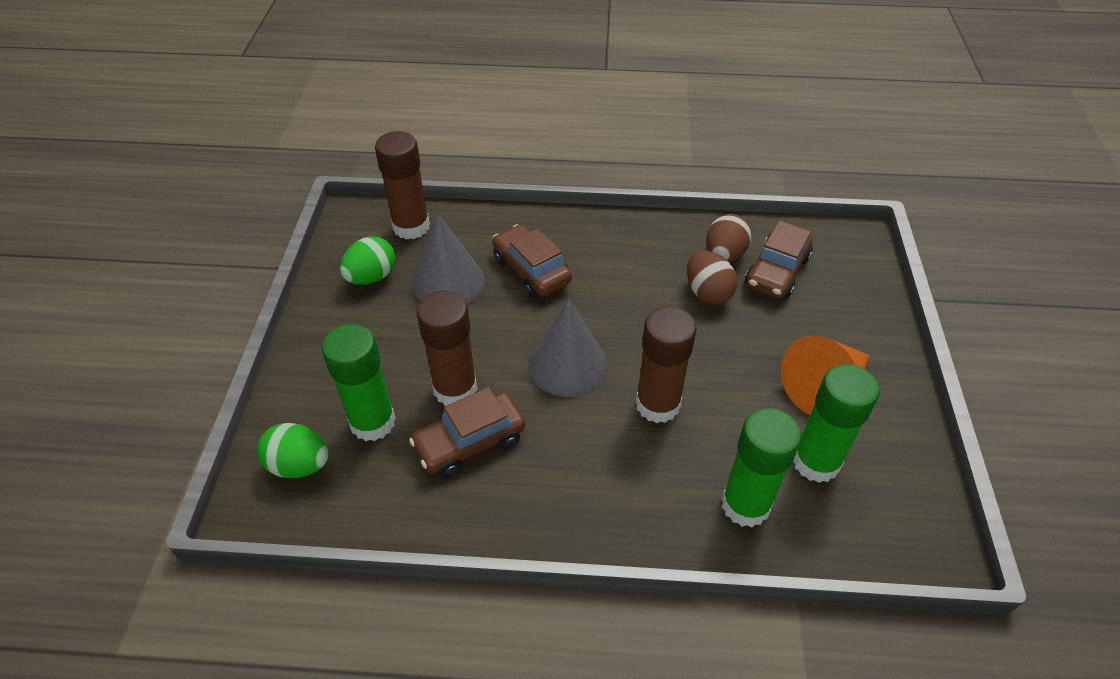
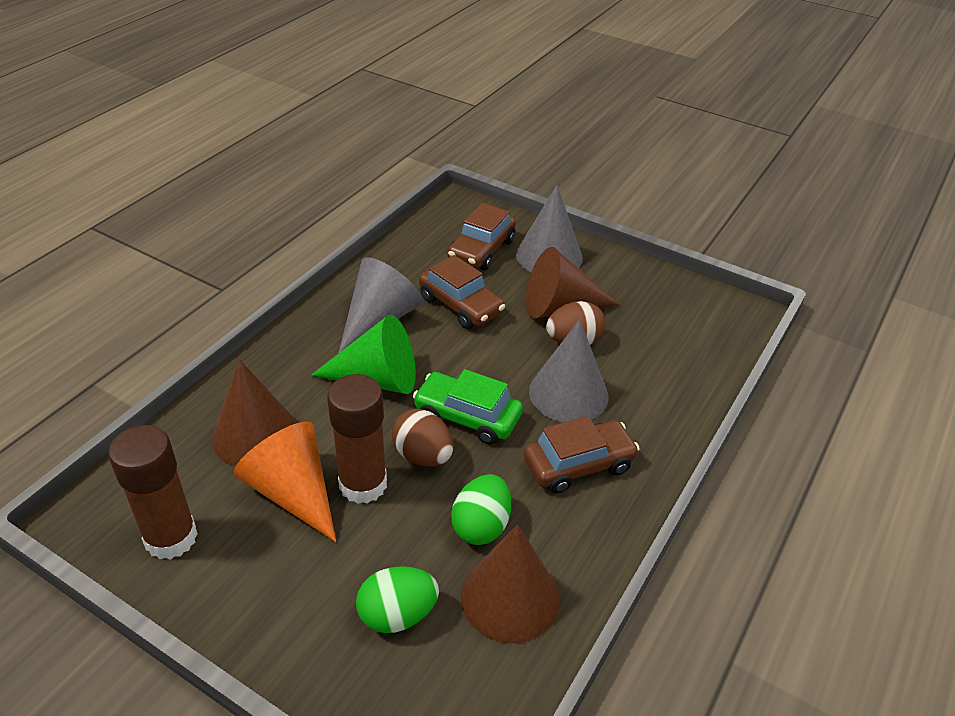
brown cone: 0 -> 3
brown glue stick: 3 -> 2
green car: 0 -> 1
green cone: 0 -> 1
green glue stick: 3 -> 0
grey cone: 2 -> 3

